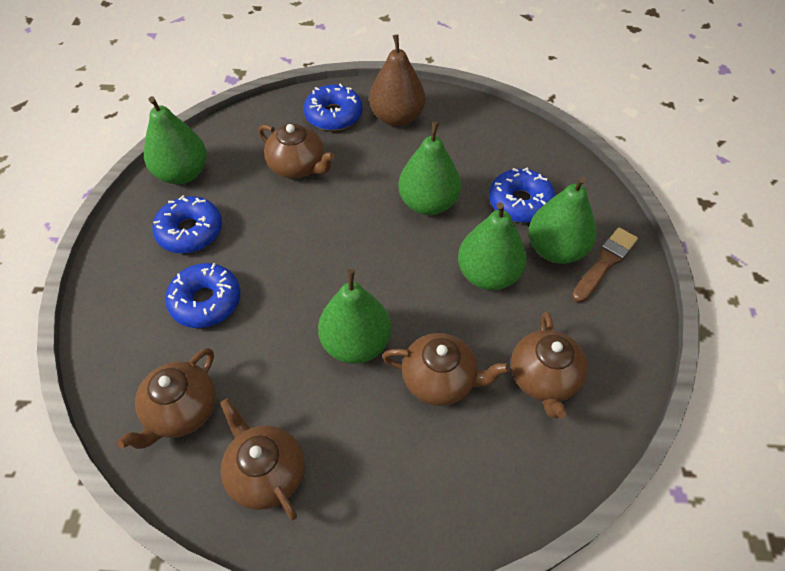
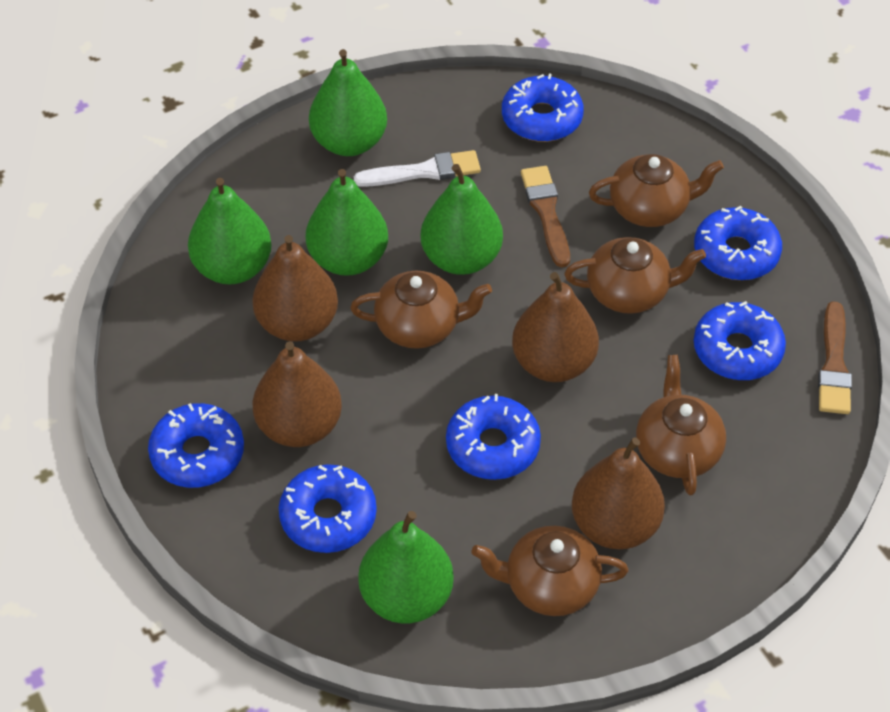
blue donut: 4 -> 6
brown brush: 1 -> 2
brown pear: 1 -> 4
white brush: 0 -> 1

